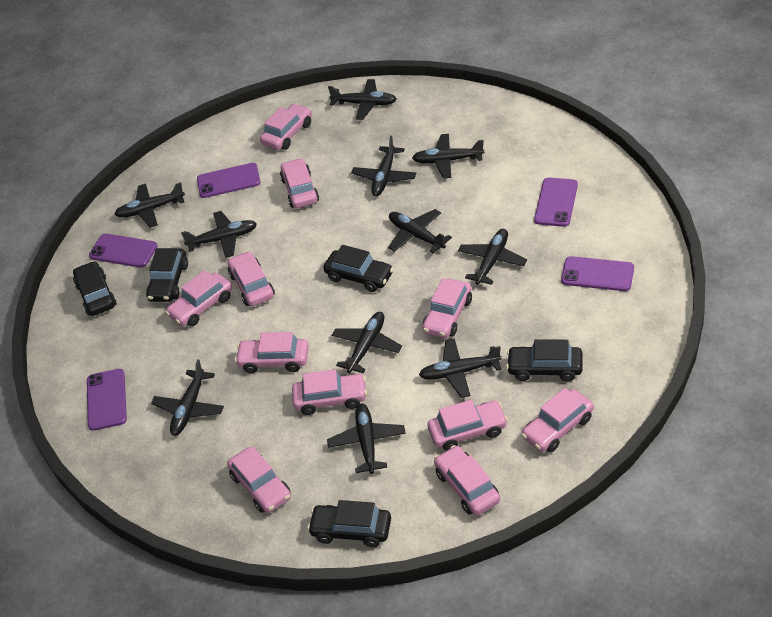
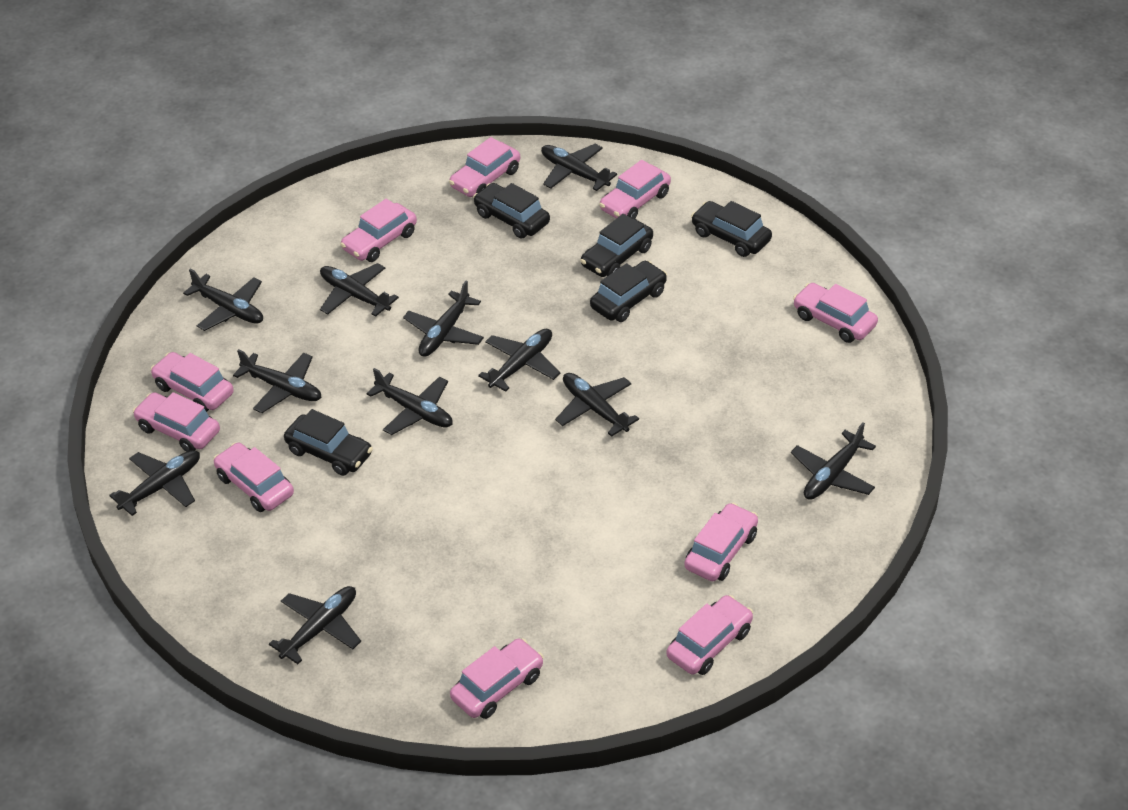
pink car: 11 -> 10
purple phone: 5 -> 0

